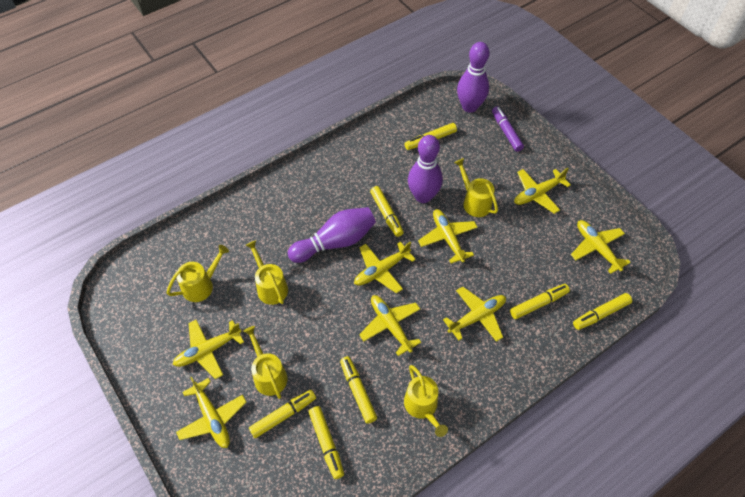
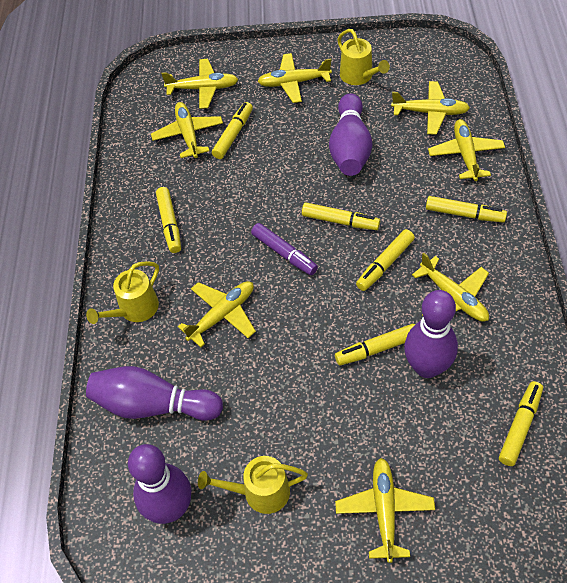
purple bowling pin: 3 -> 4
yellow watering can: 5 -> 3

